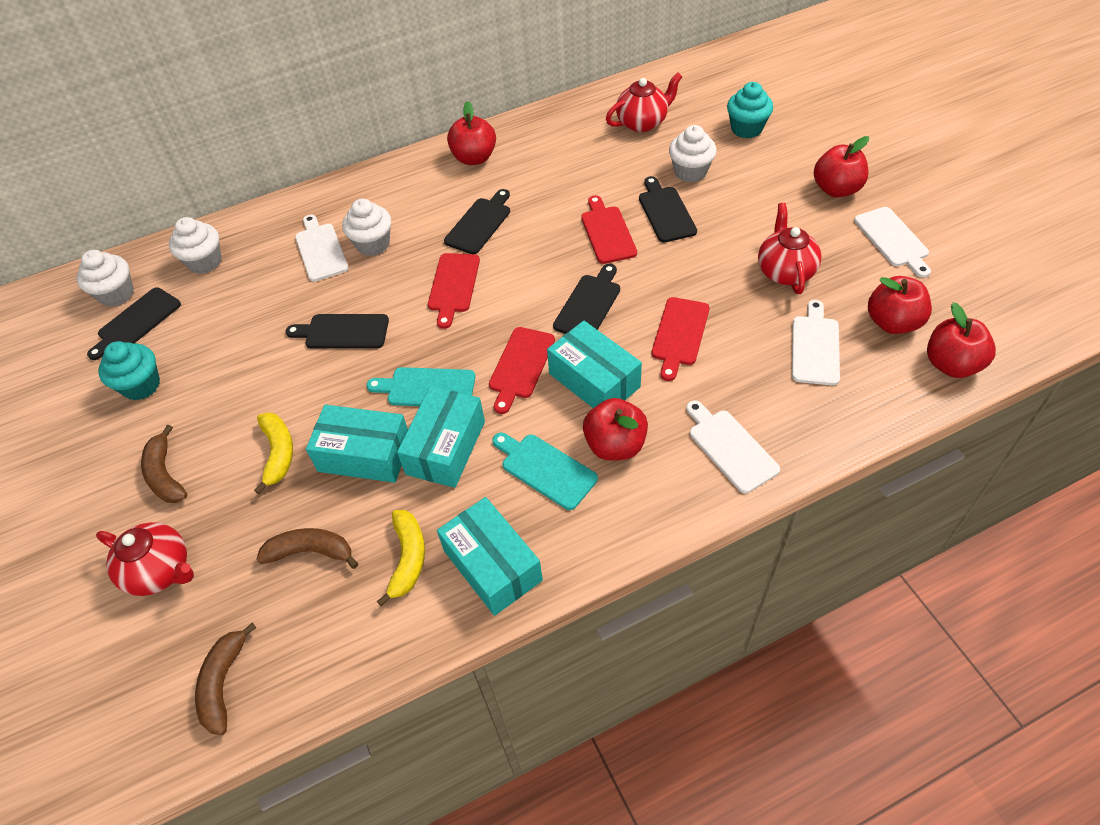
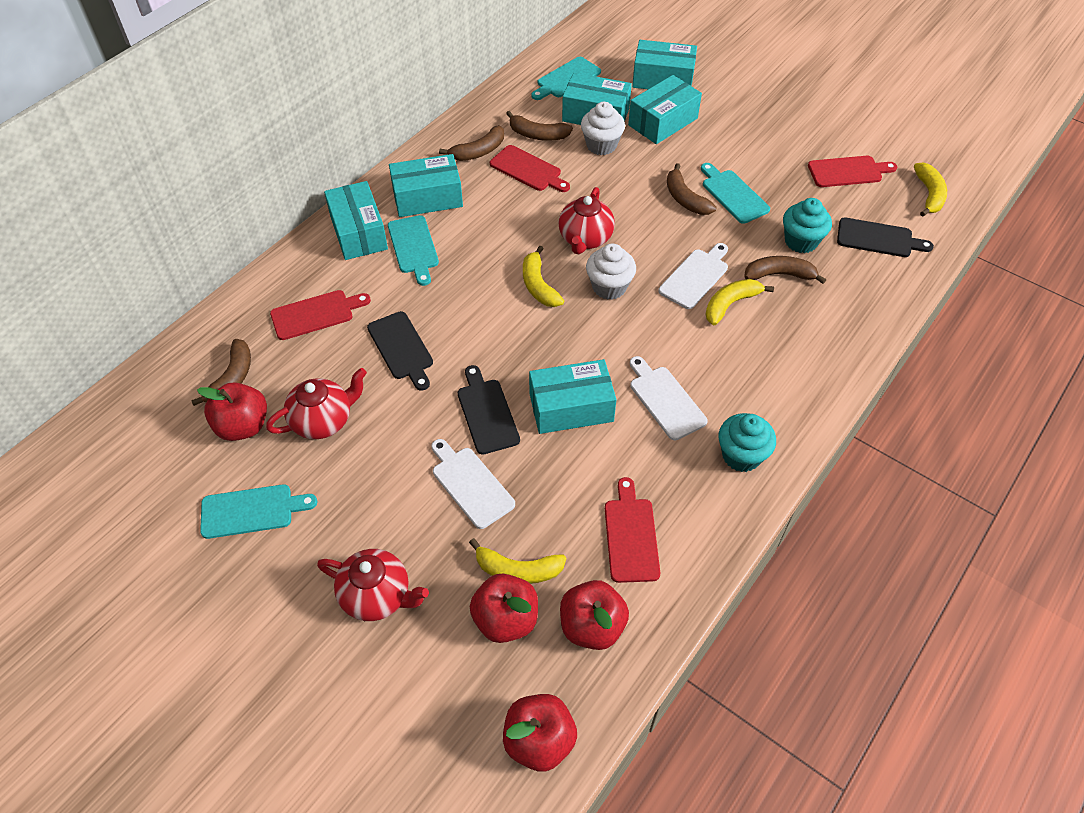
black cutting board: 5 -> 3
brown banana: 3 -> 5
red apple: 5 -> 4
turquoise box: 4 -> 6
turquoise cutting board: 2 -> 4
white cupcake: 4 -> 2
white cutting board: 4 -> 3
yellow banana: 2 -> 4

